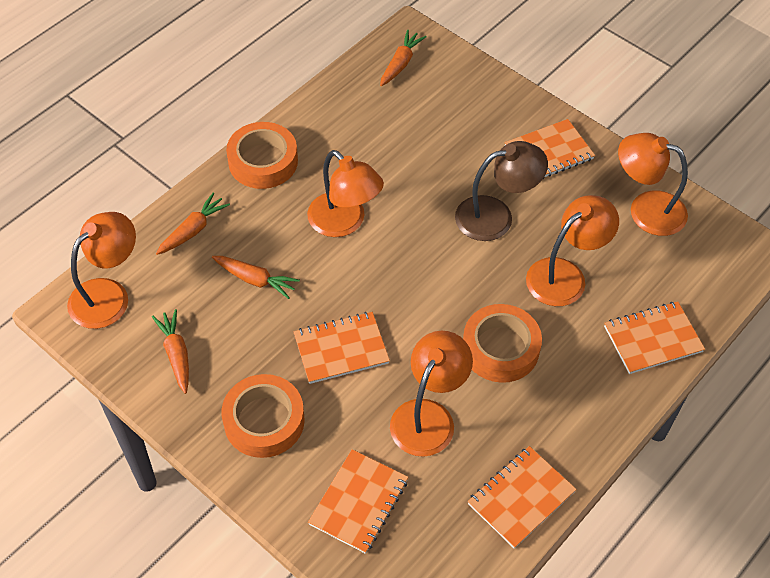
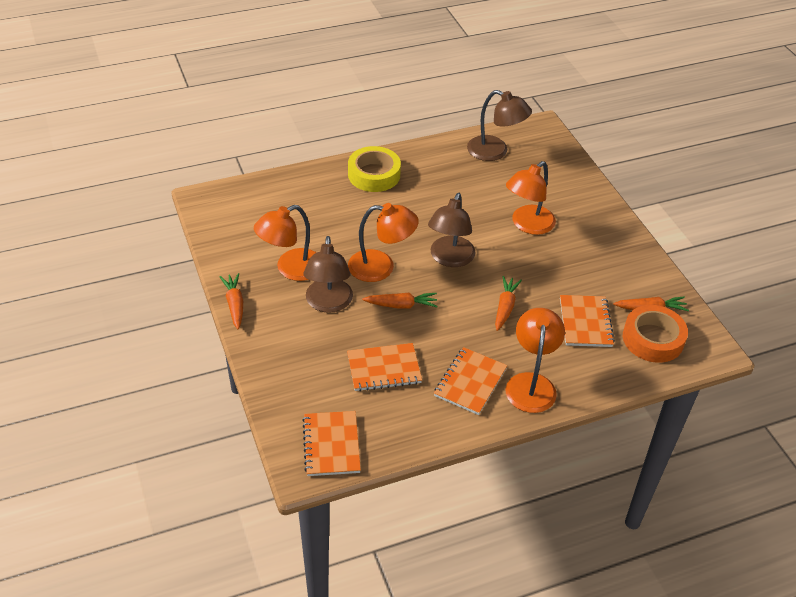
brown lamp: 1 -> 3
orange lamp: 5 -> 4
orange notebook: 5 -> 4
orange tape: 3 -> 1
yellow tape: 0 -> 1

